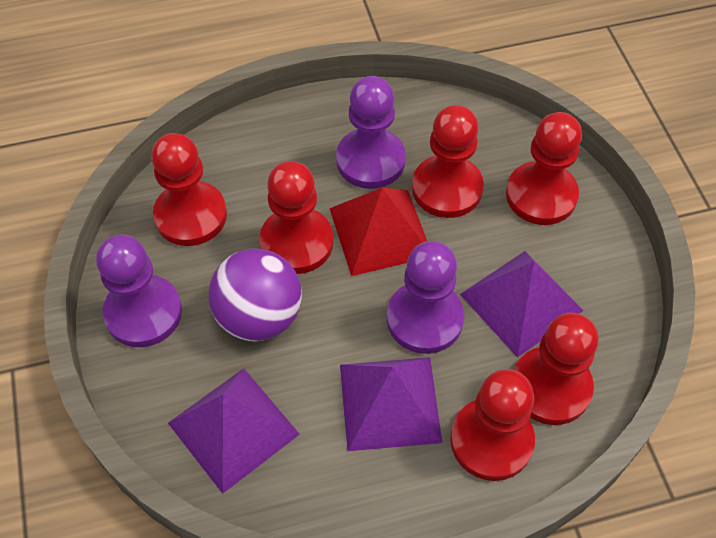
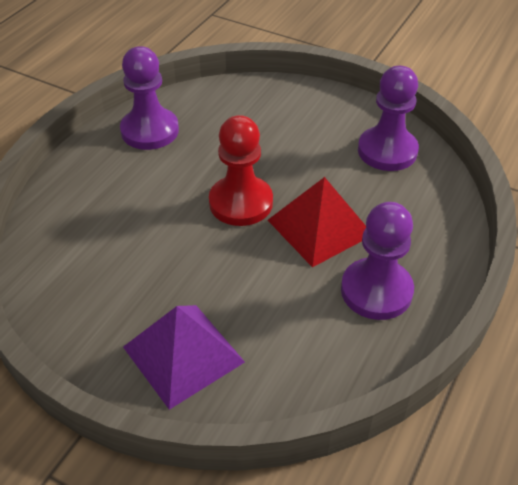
purple ball: 1 -> 0
purple pyramid: 3 -> 1
red pawn: 6 -> 1

